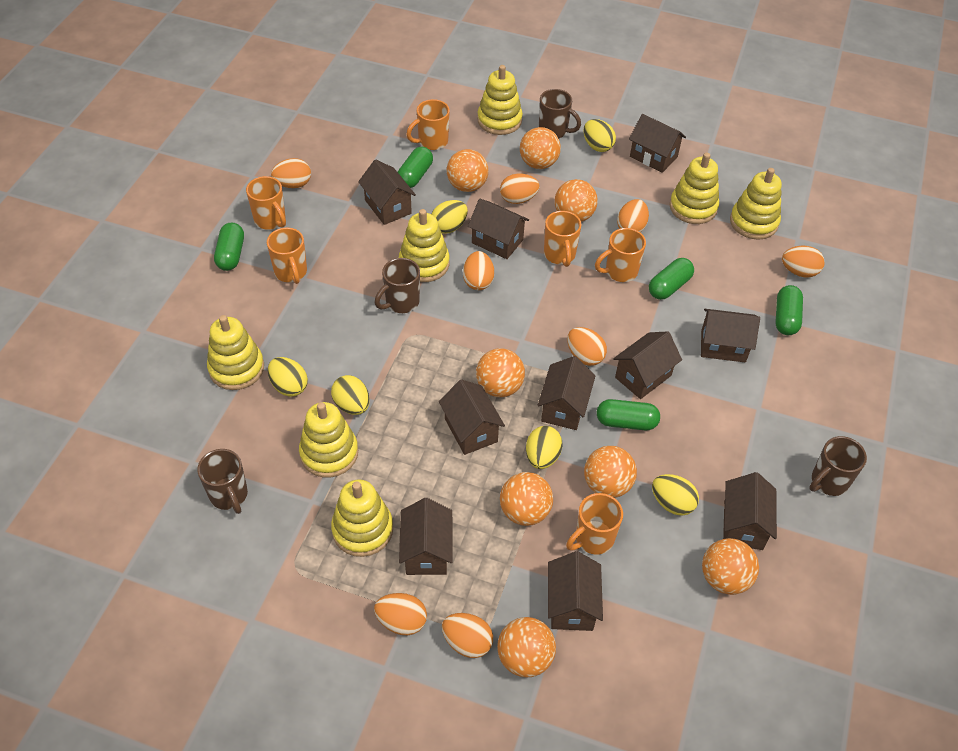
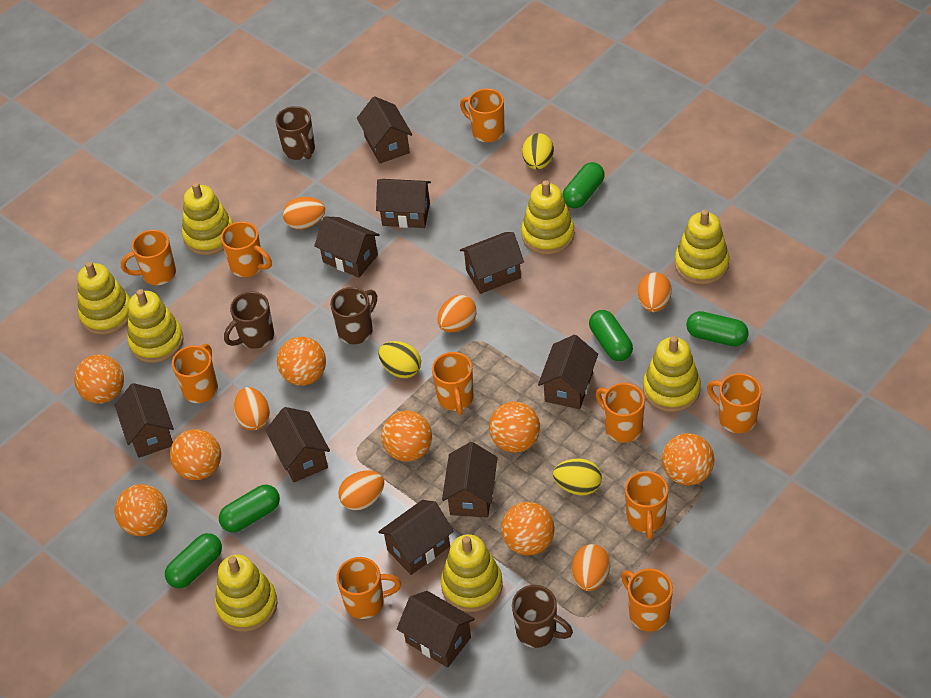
orange egg: 8 -> 6
orange mug: 6 -> 10
yellow egg: 6 -> 3
yellow stacking toy: 7 -> 8

